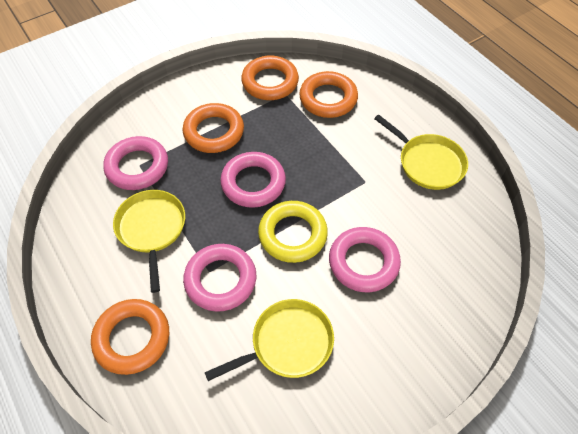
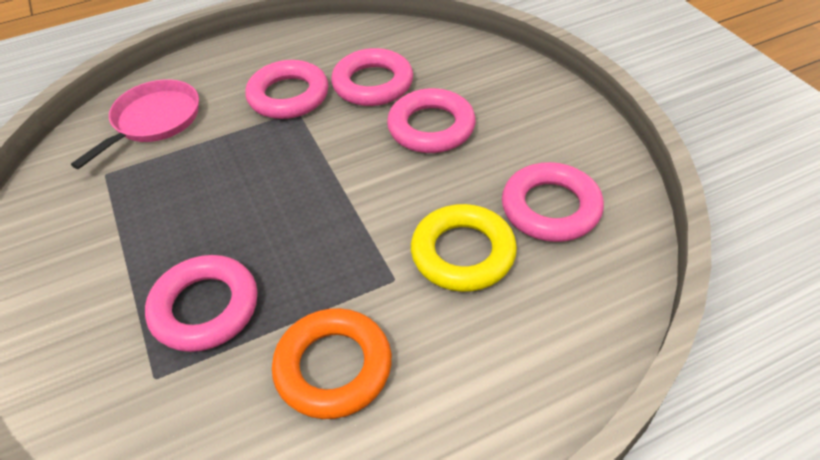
orange ring: 4 -> 1
pink pan: 0 -> 1
pink ring: 4 -> 5
yellow pan: 3 -> 0

